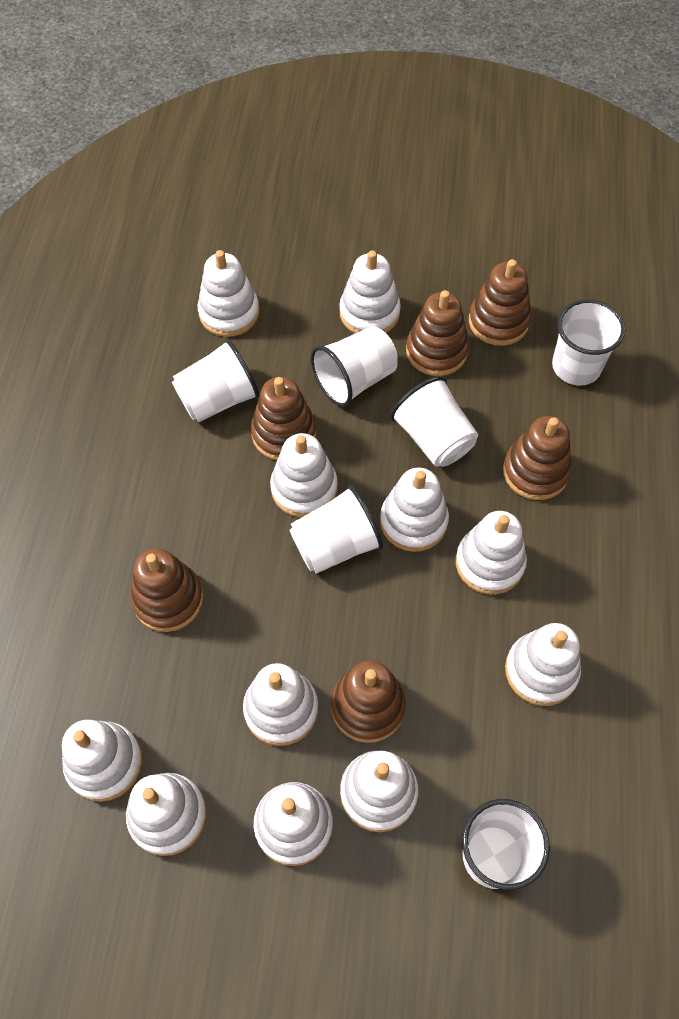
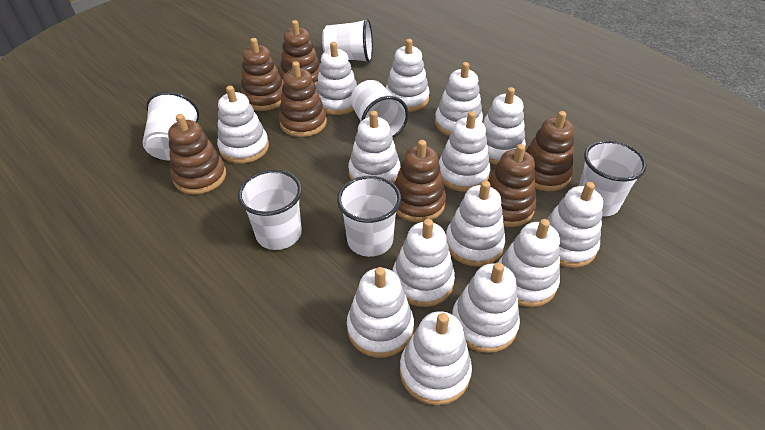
brown stacking toy: 6 -> 7
white stacking toy: 11 -> 14

